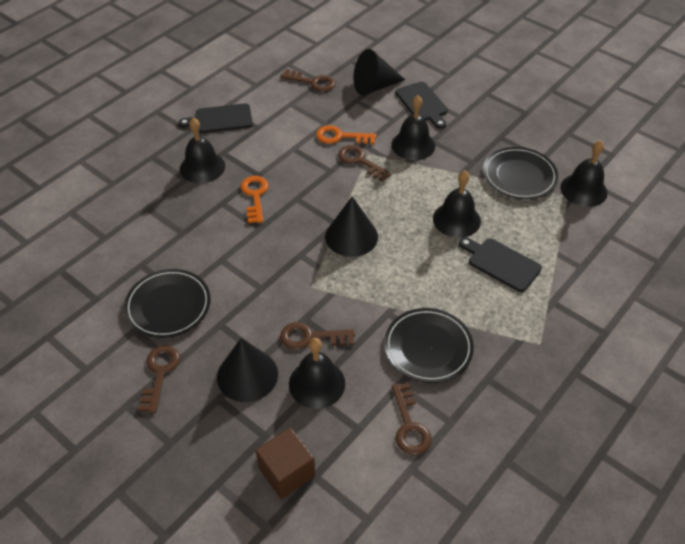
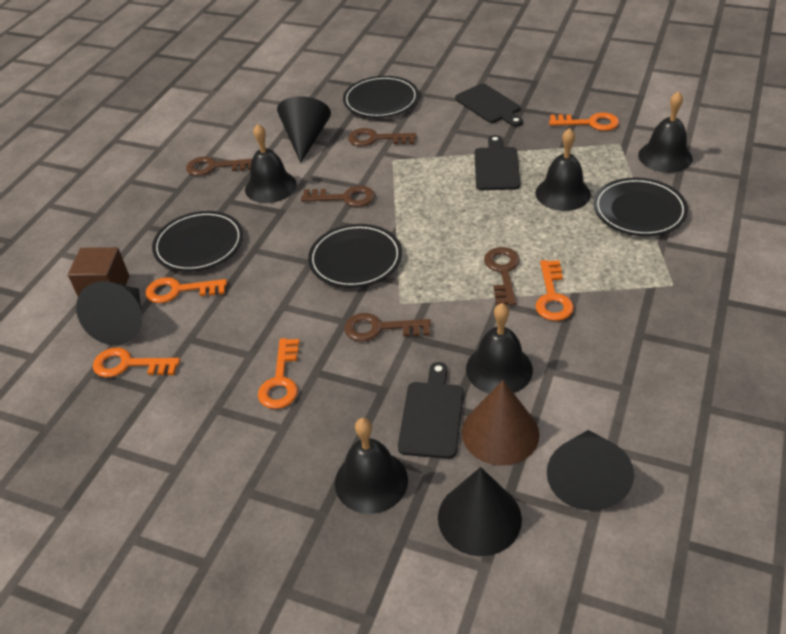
black cone: 3 -> 4
black plate: 3 -> 4
brown cone: 0 -> 1
orange key: 2 -> 5

